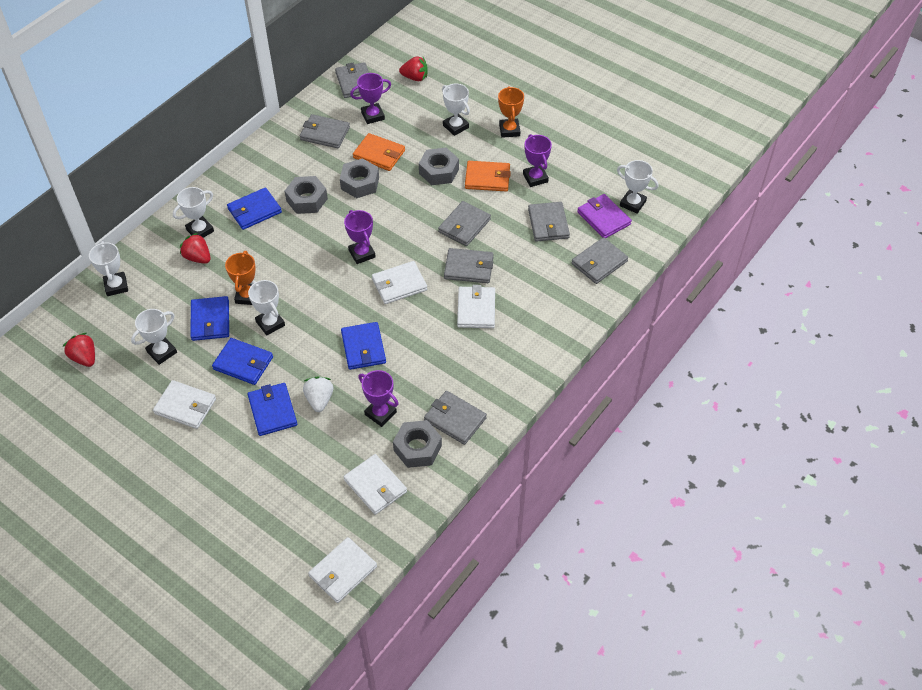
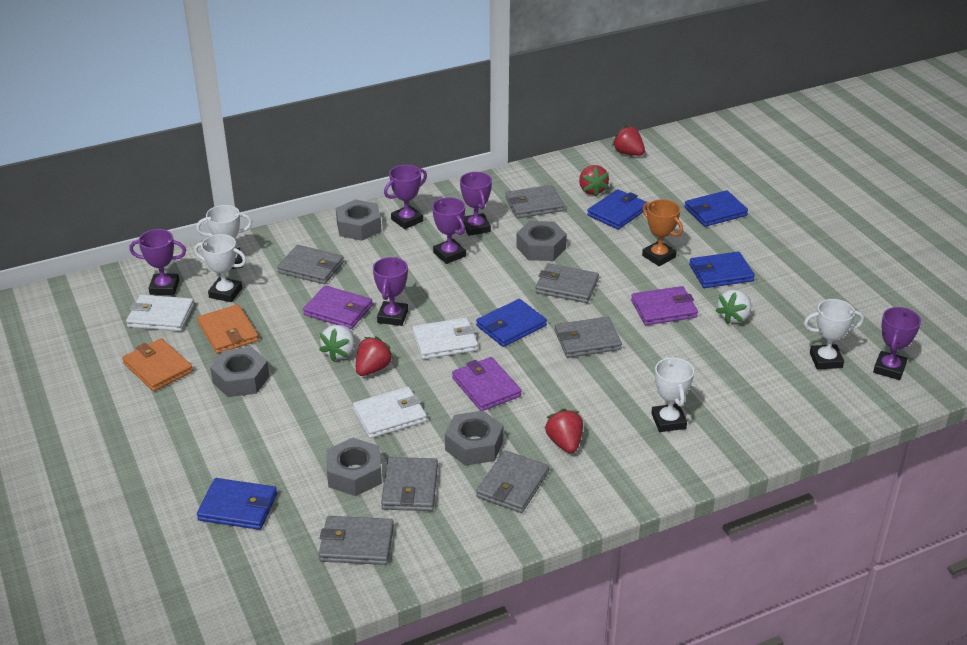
grey nut: 4 -> 5
orange trophy: 2 -> 1
purple trophy: 4 -> 6
purple wallet: 1 -> 3
red strawberry: 3 -> 4
white strawberry: 1 -> 2
white trophy: 6 -> 4
white wallet: 5 -> 3

